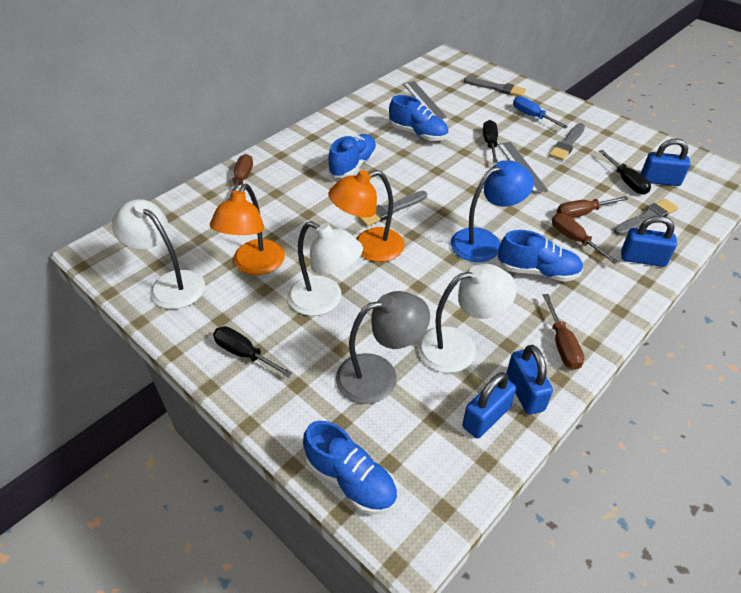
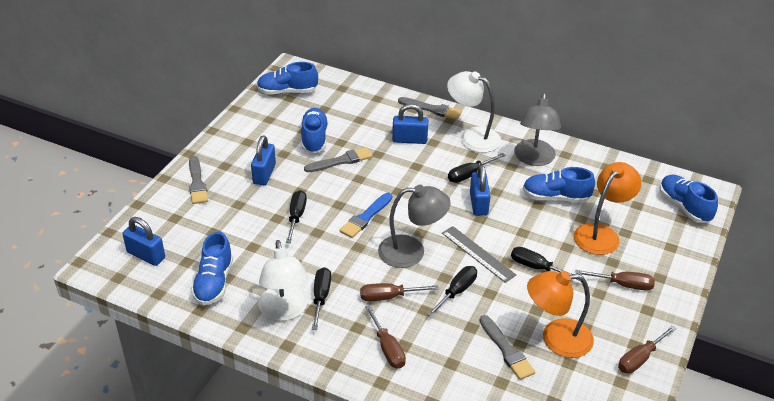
black screwdriver: 3 -> 5
blue brush: 0 -> 1
blue lamp: 1 -> 0
blue screwdriver: 1 -> 0
blue shoe: 4 -> 5
grey lamp: 1 -> 2
grey ruler: 2 -> 1
white lamp: 3 -> 2

